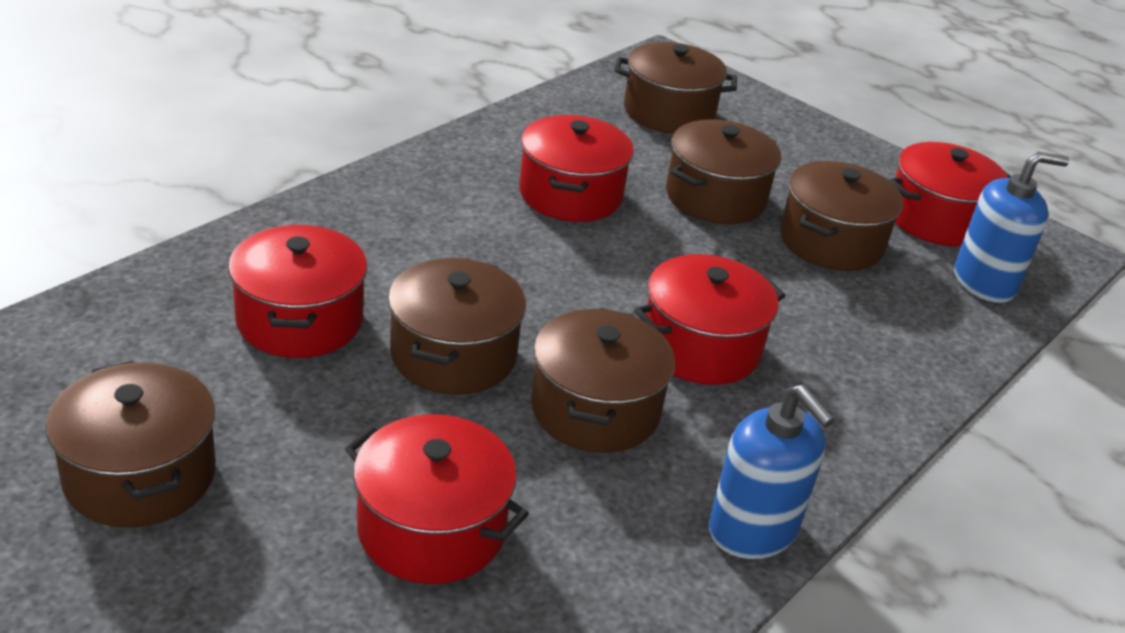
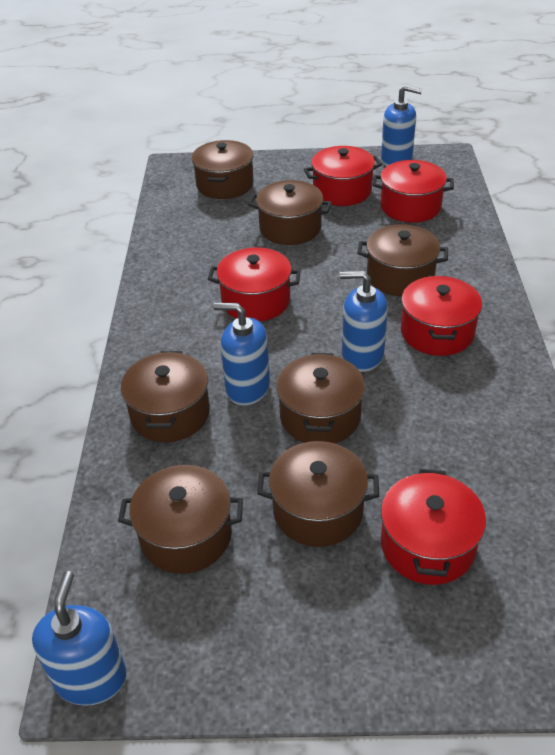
blue soap dispenser: 2 -> 4
brown pot: 6 -> 7

